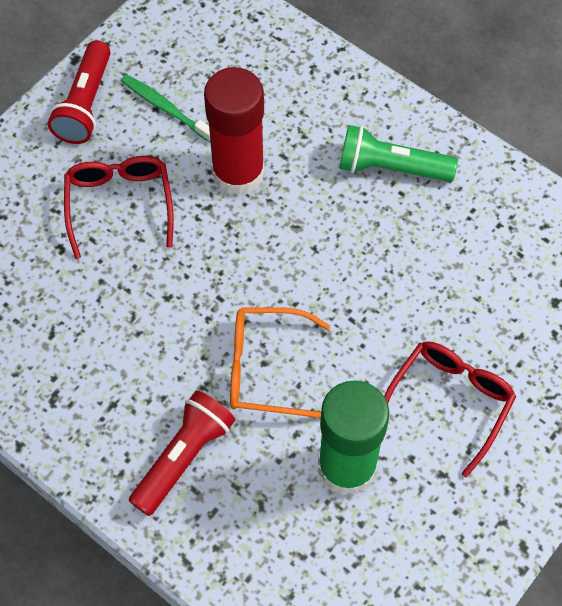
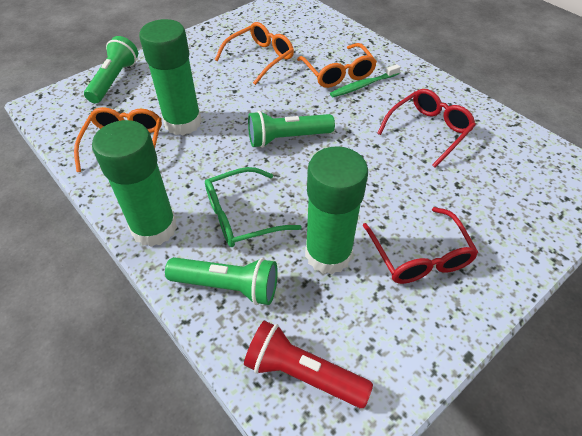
green flashlight: 1 -> 3
green glasses: 0 -> 1
green glue stick: 1 -> 3
orange glasses: 1 -> 3
red flashlight: 2 -> 1
red glue stick: 1 -> 0

